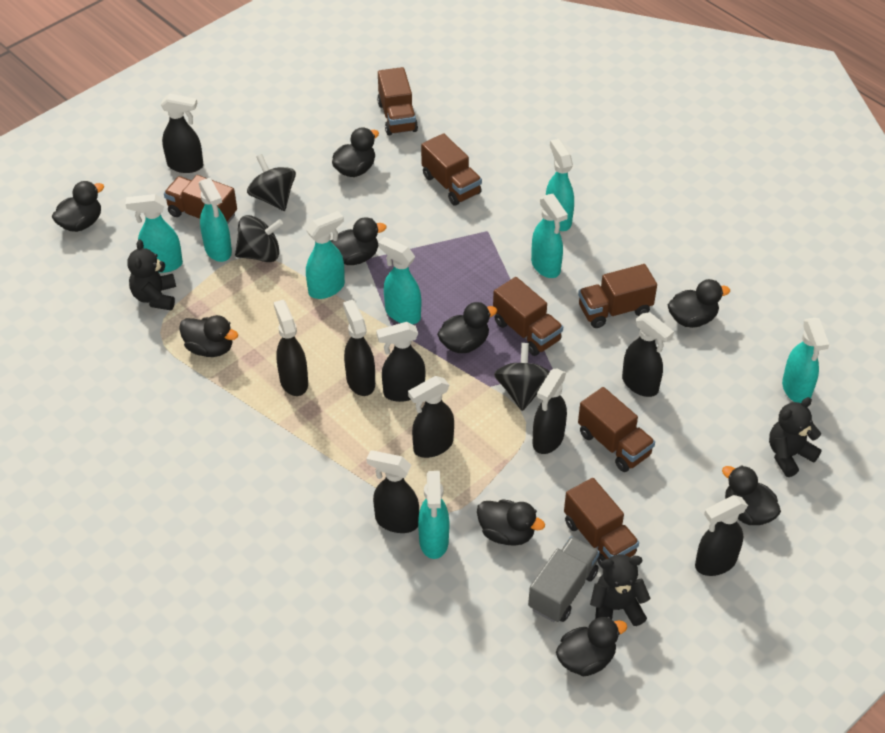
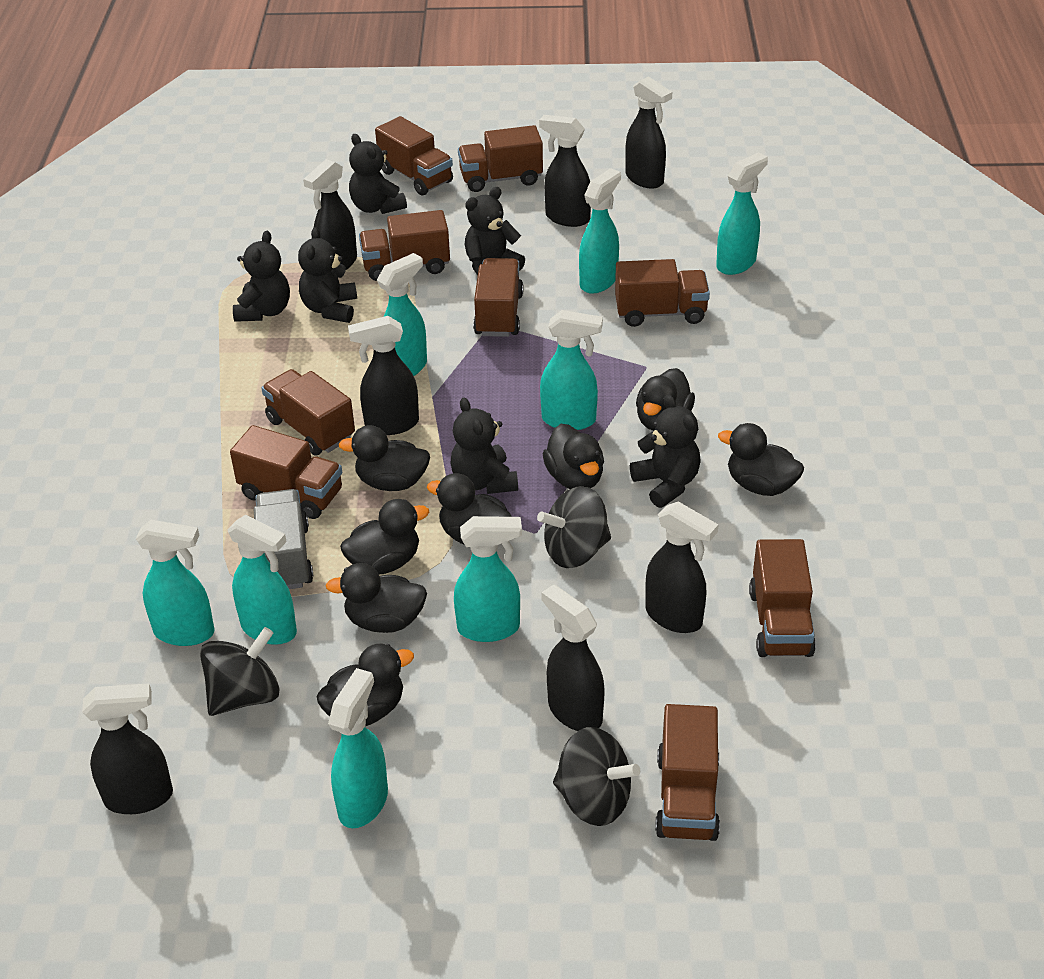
black duck: 9 -> 8
black spray bottle: 9 -> 7
black teddy bear: 3 -> 6
brown truck: 7 -> 9

